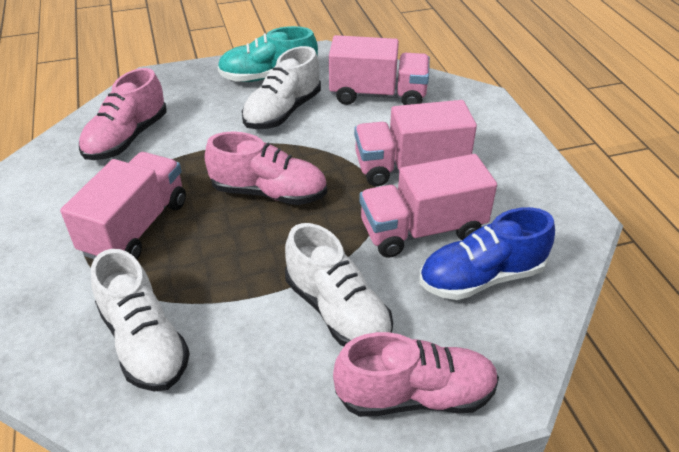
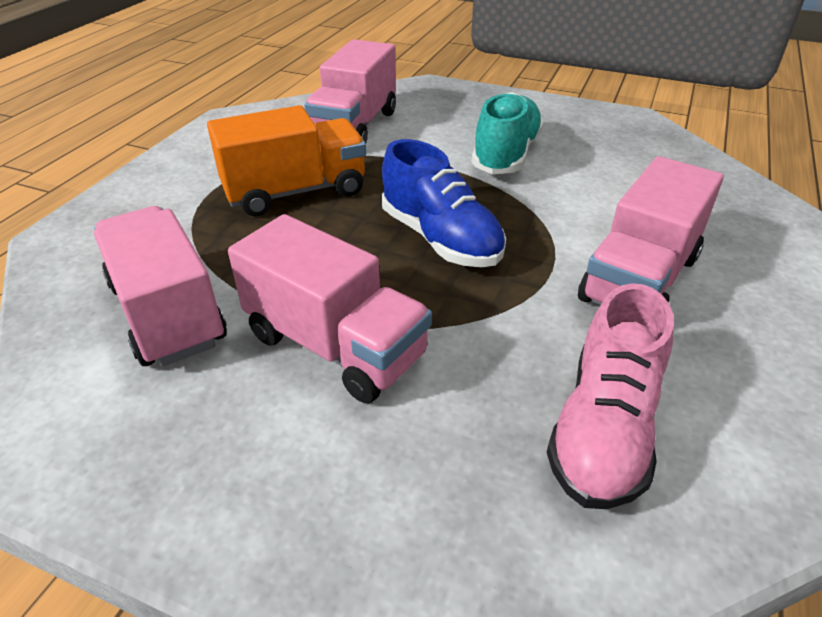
orange truck: 0 -> 1
pink shoe: 3 -> 1
white shoe: 3 -> 0

